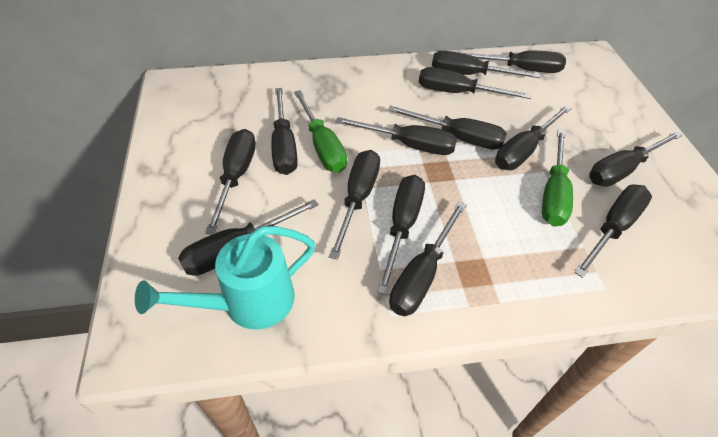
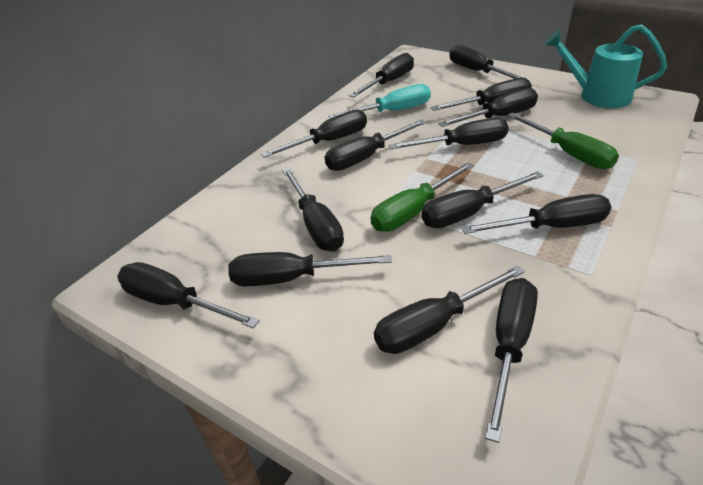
turquoise screwdriver: 0 -> 1

